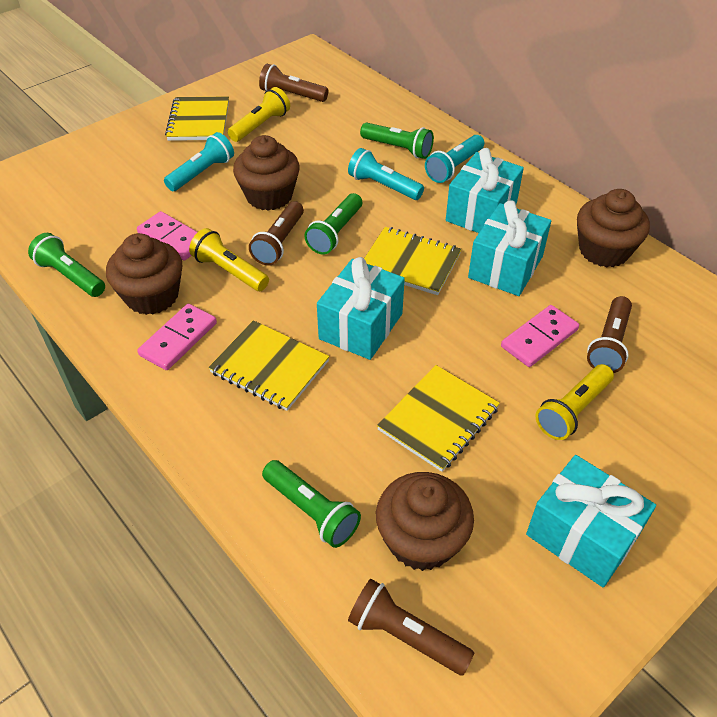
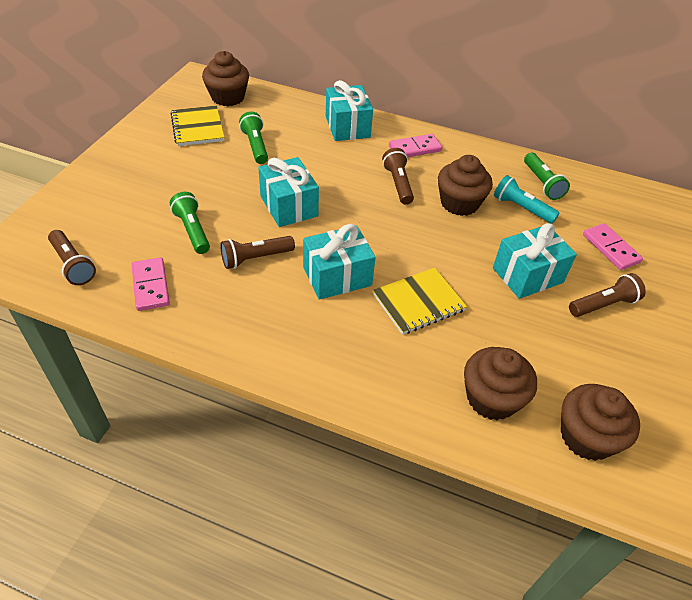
green flashlight: 4 -> 3
turquoise flashlight: 3 -> 1
yellow flashlight: 3 -> 0
yellow notebook: 4 -> 2

